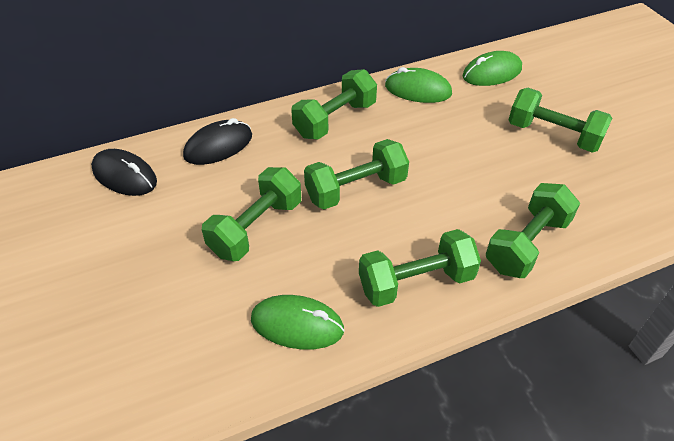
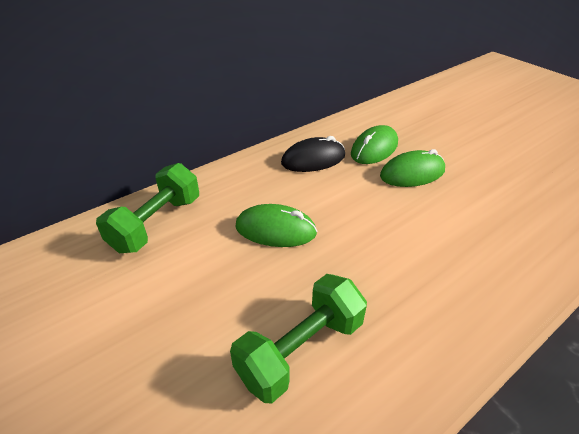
black mouse: 2 -> 1
green dumbbell: 6 -> 2

